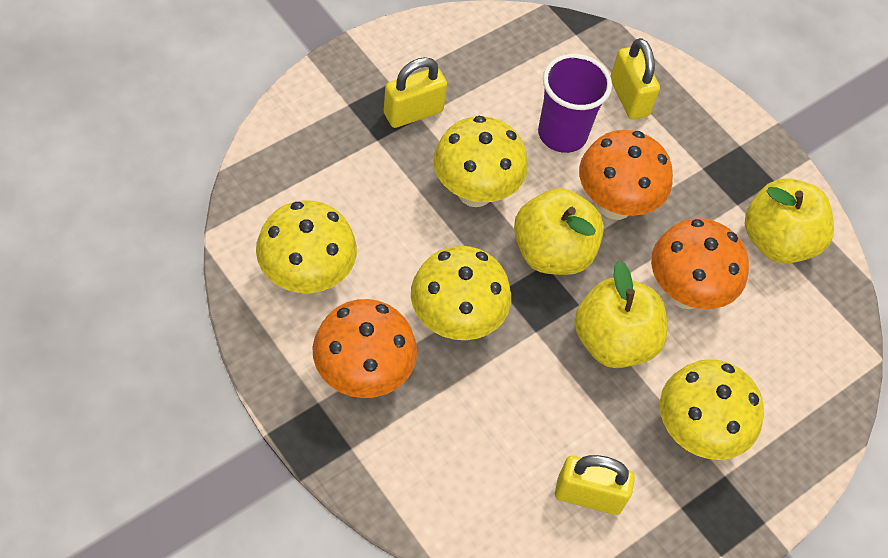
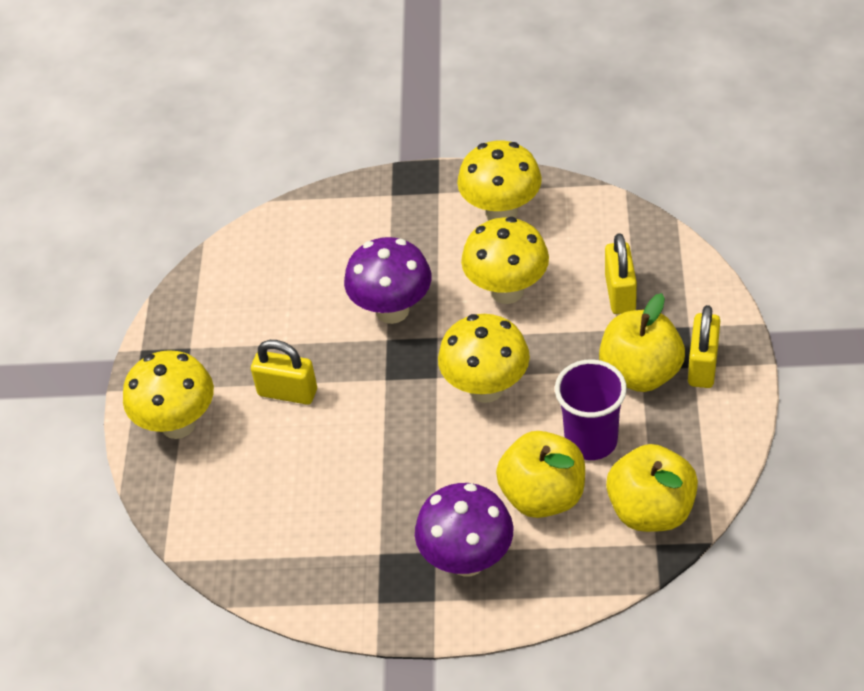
orange mushroom: 3 -> 0
purple mushroom: 0 -> 2

